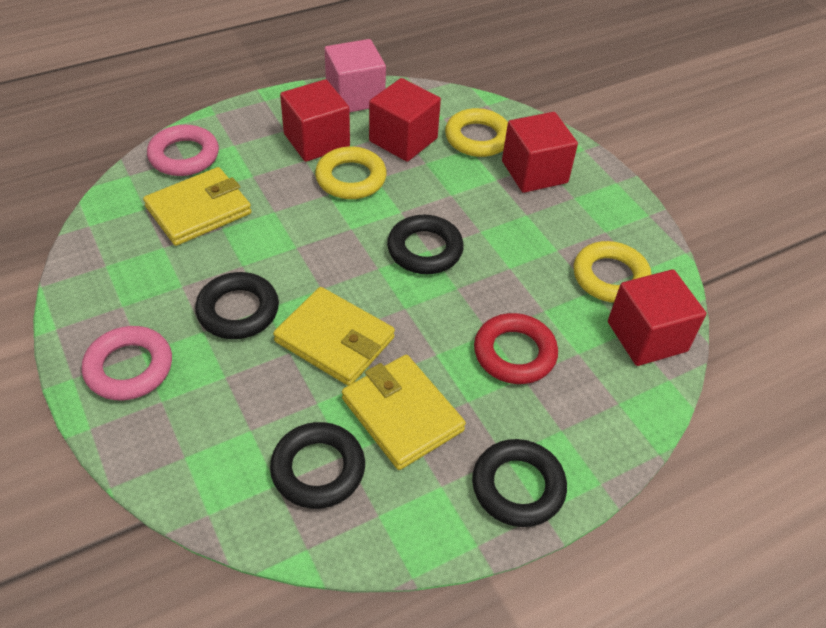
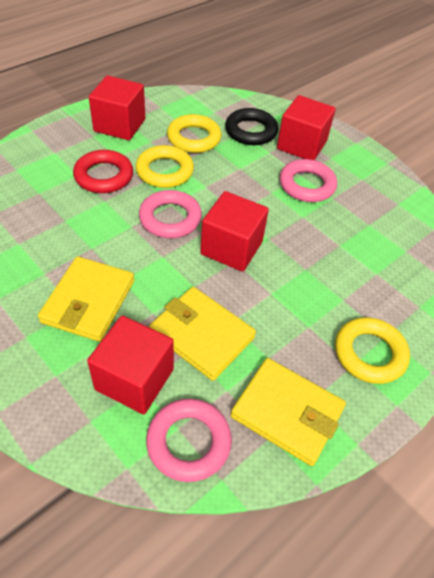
black ring: 4 -> 1
pink cube: 1 -> 0
pink ring: 2 -> 3

